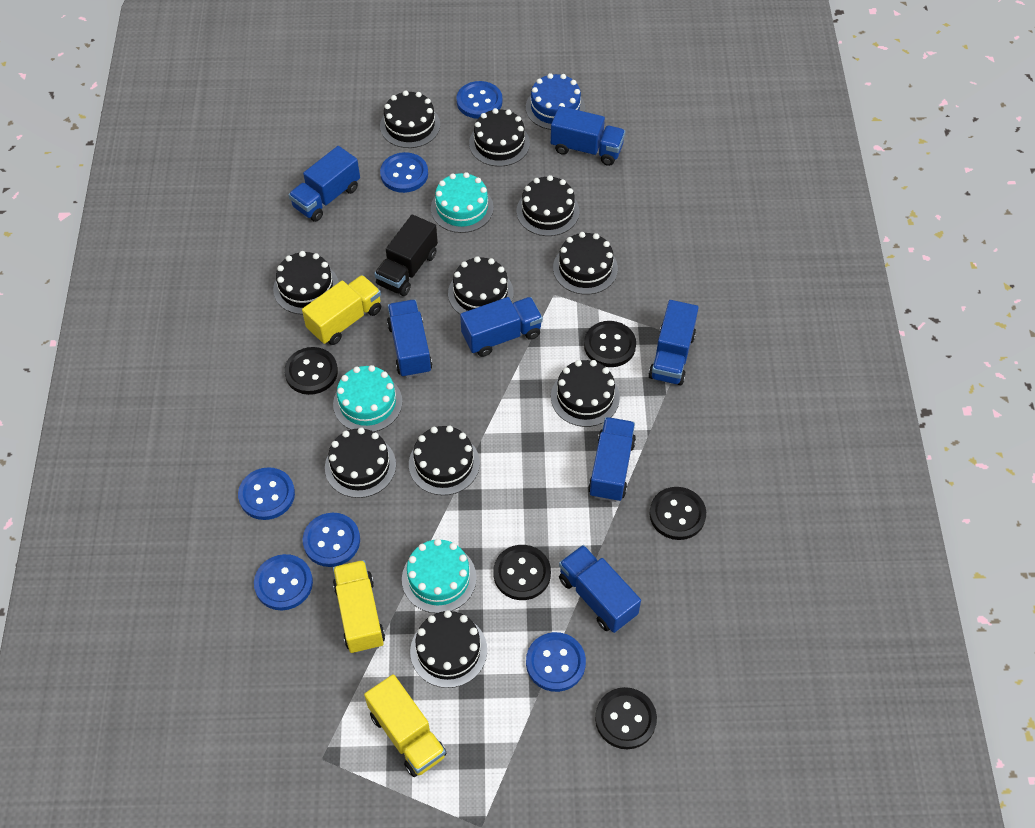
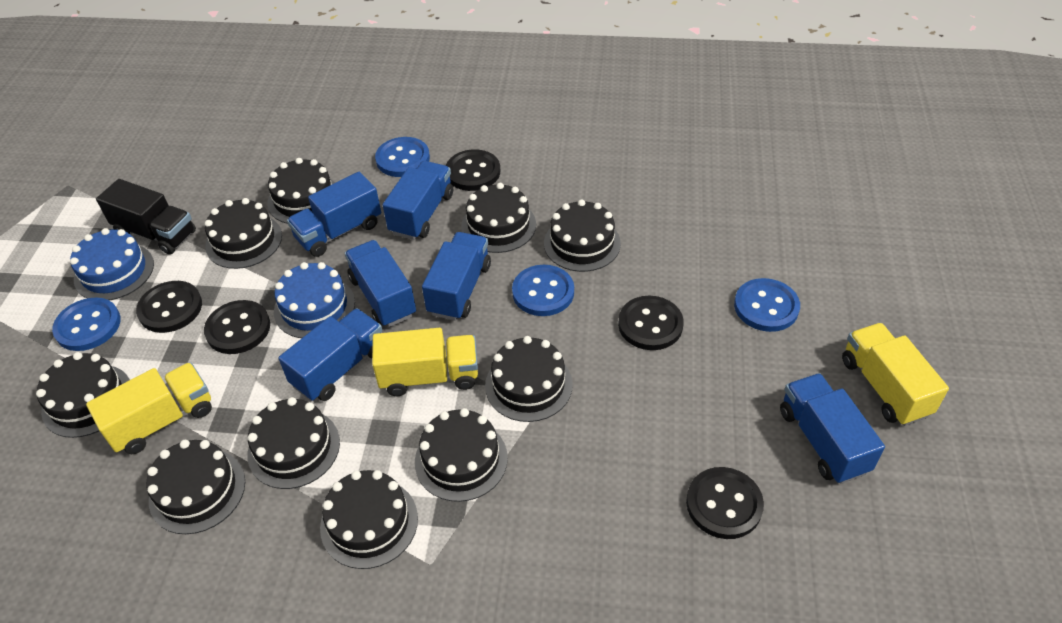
blue button: 6 -> 4
blue cake: 1 -> 2
blue truck: 7 -> 6
turquoise cake: 3 -> 0

